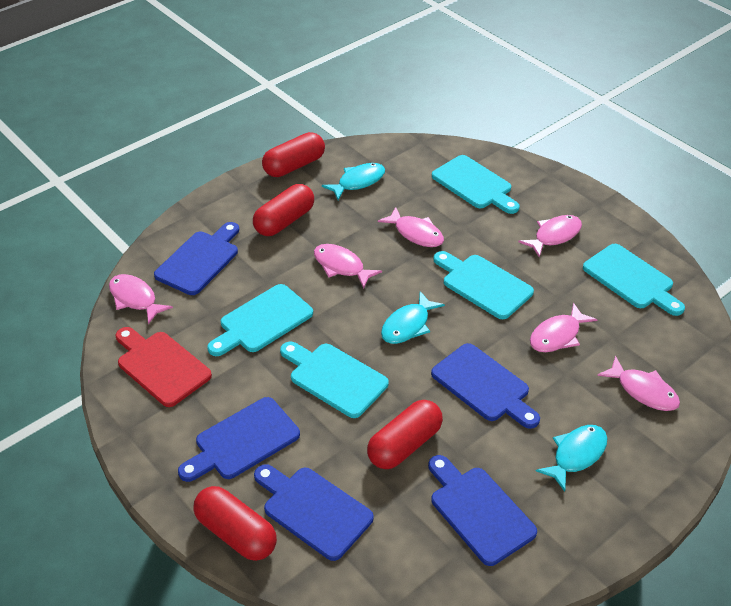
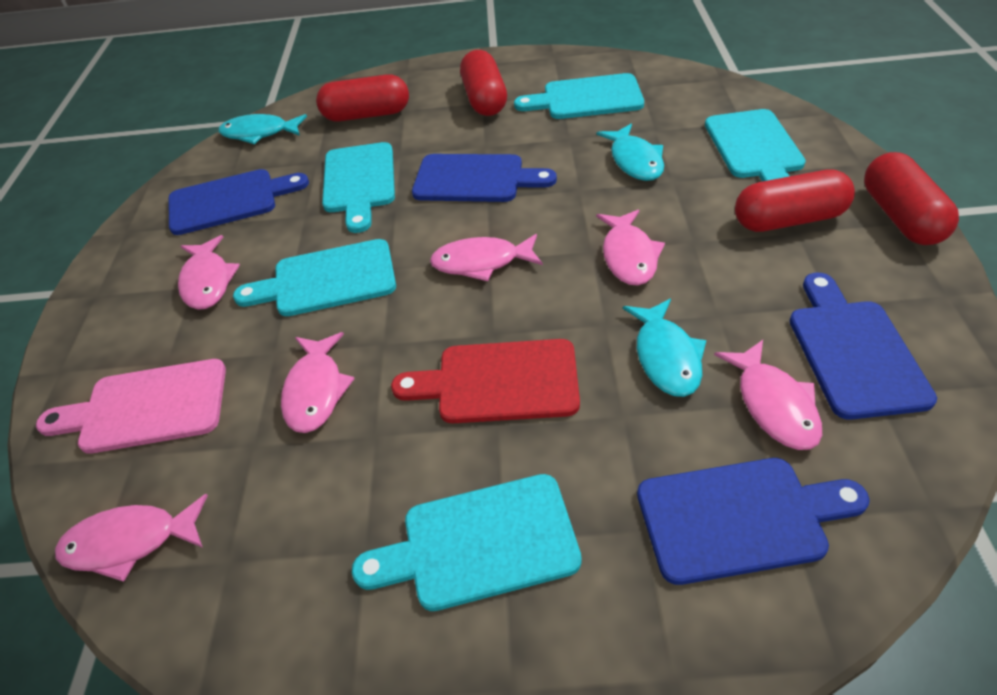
blue cutting board: 5 -> 4
pink cutting board: 0 -> 1

